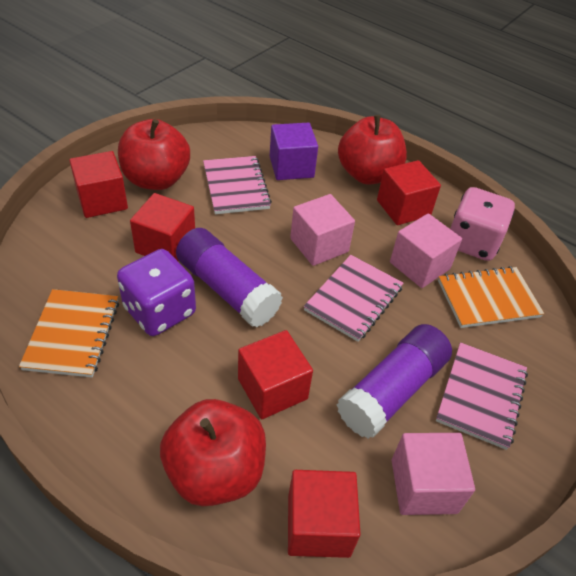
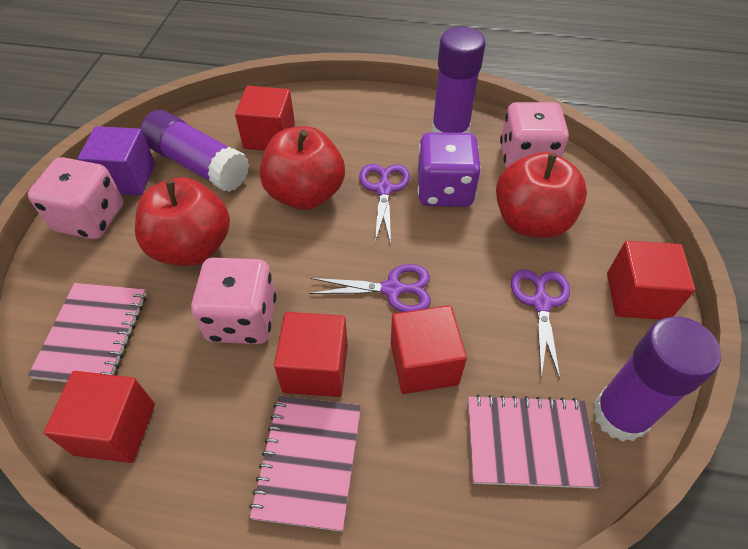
orange notebook: 2 -> 0
pink cube: 3 -> 0
pink dice: 1 -> 3
purple glue stick: 2 -> 3
purple scissors: 0 -> 3

